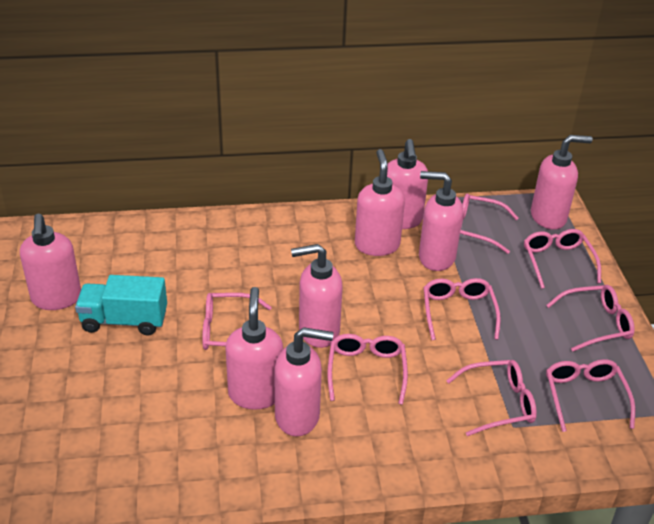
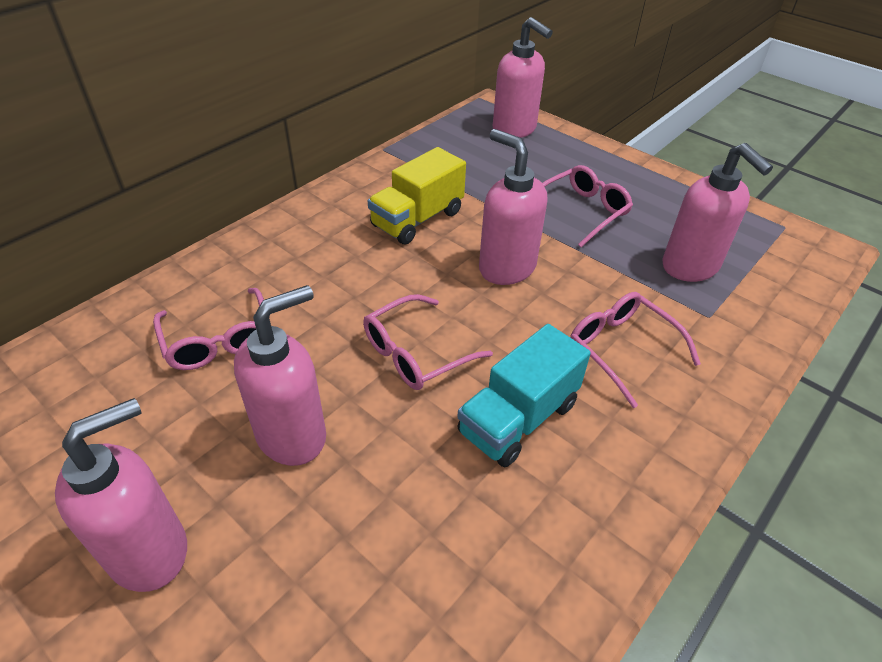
pink glasses: 8 -> 4
pink soap dispenser: 8 -> 5
yellow truck: 0 -> 1

